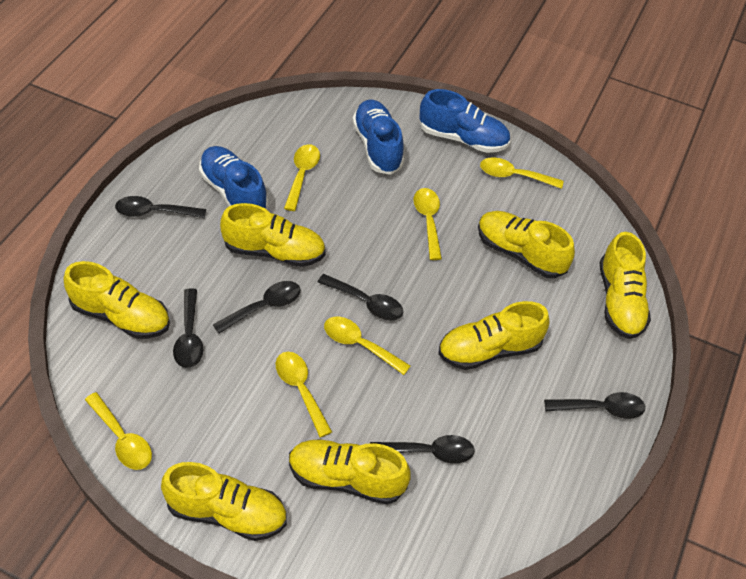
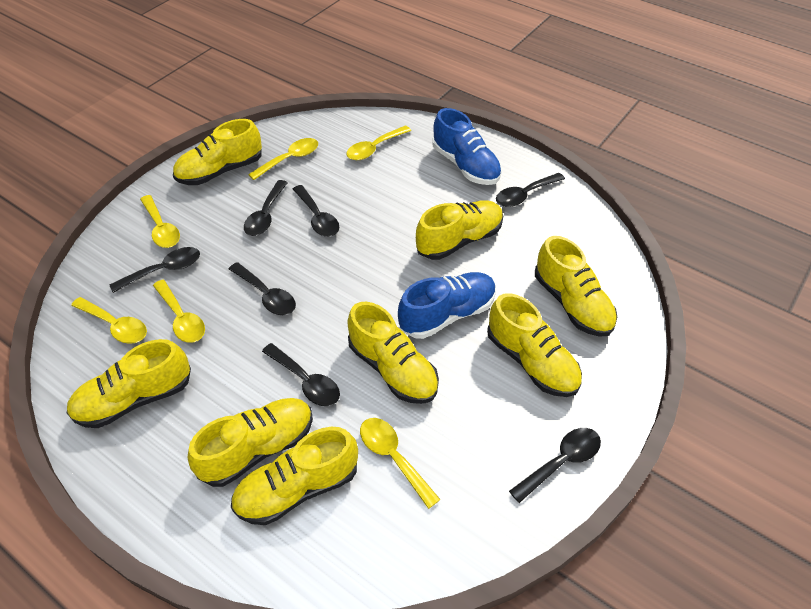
black spoon: 6 -> 7
blue shoe: 3 -> 2
yellow shoe: 7 -> 8

